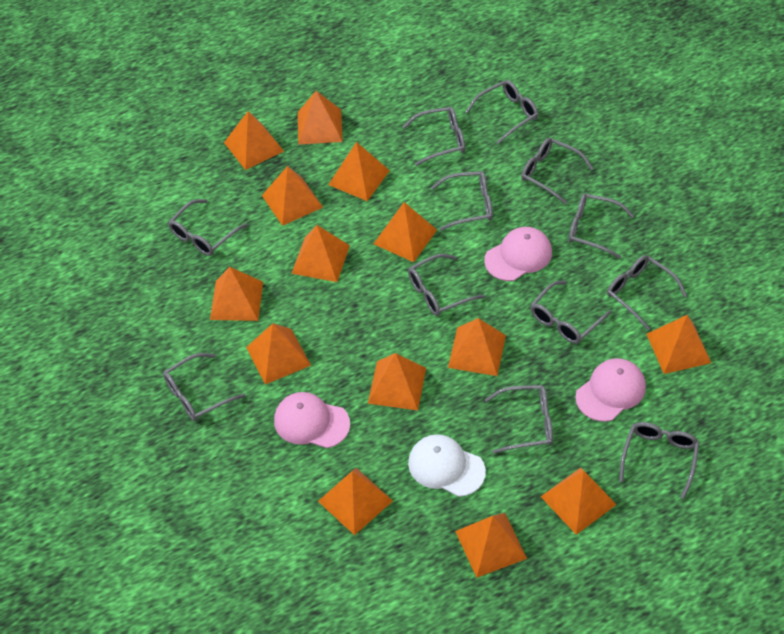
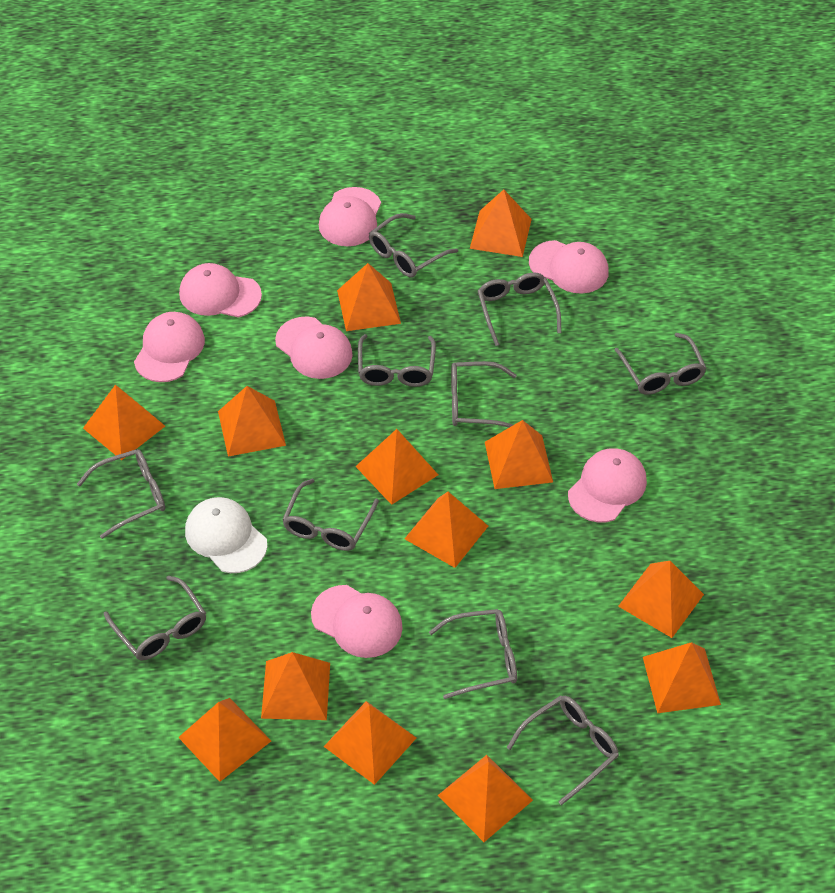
grey glasses: 12 -> 10
orange pyramid: 14 -> 13
pink cap: 3 -> 7

